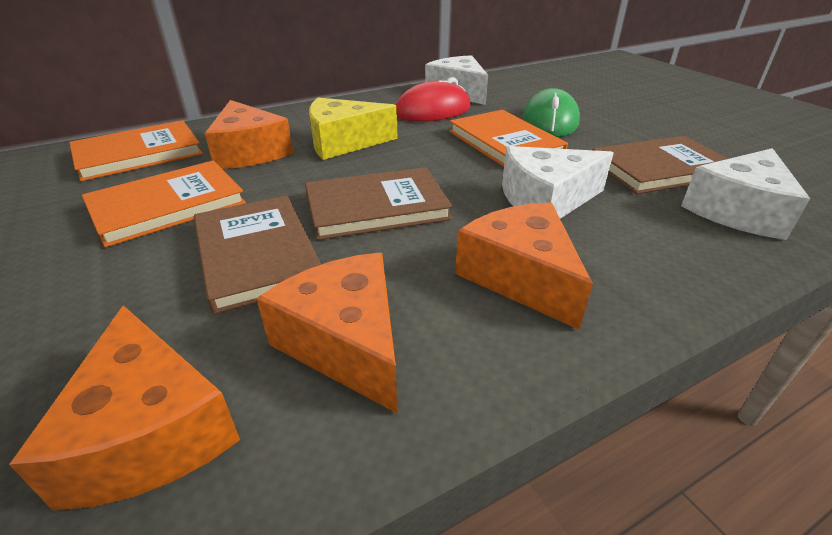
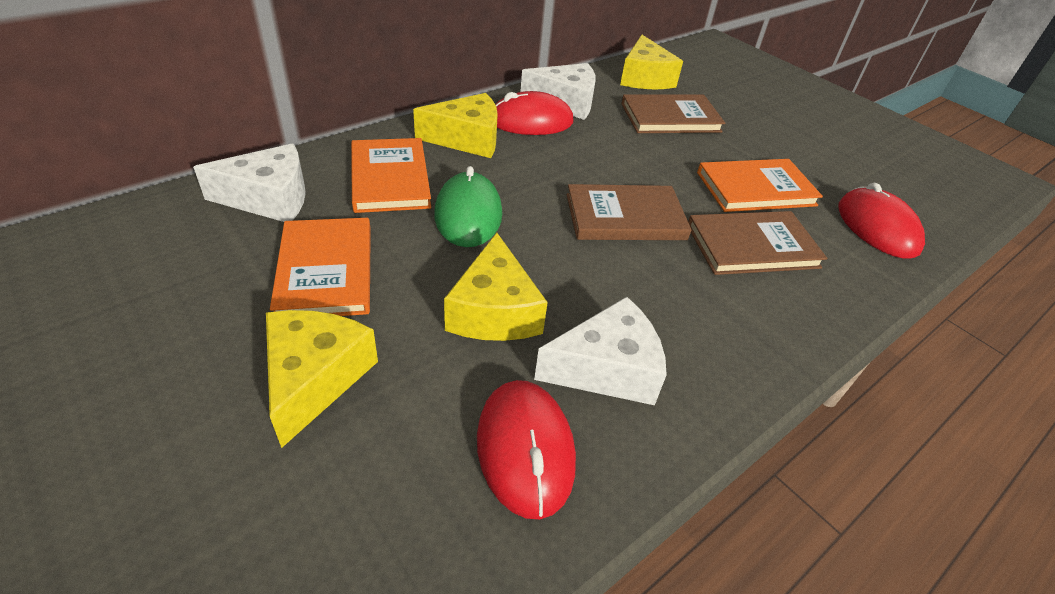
orange cheese: 4 -> 0
red mouse: 1 -> 3
yellow cheese: 1 -> 4

